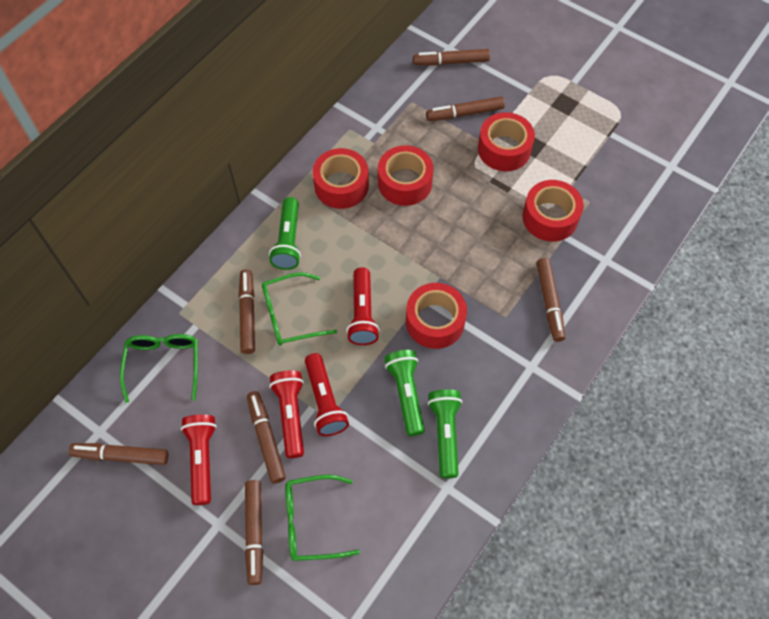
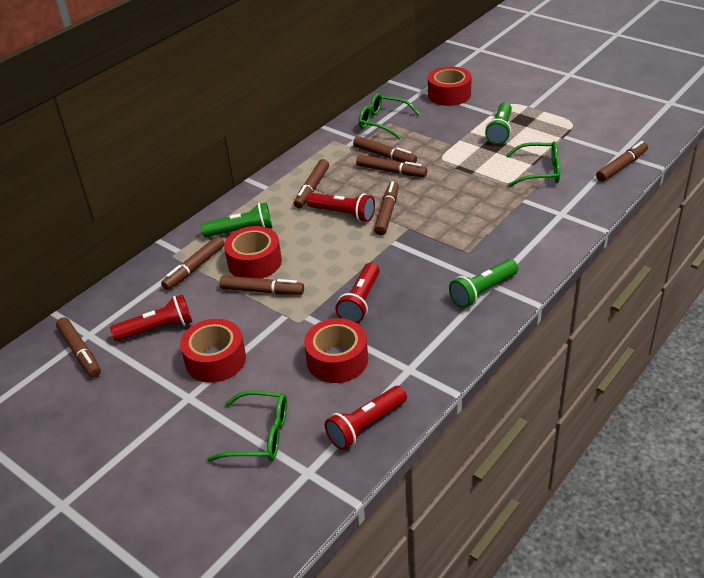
brown marker: 7 -> 8
red tape: 5 -> 4

